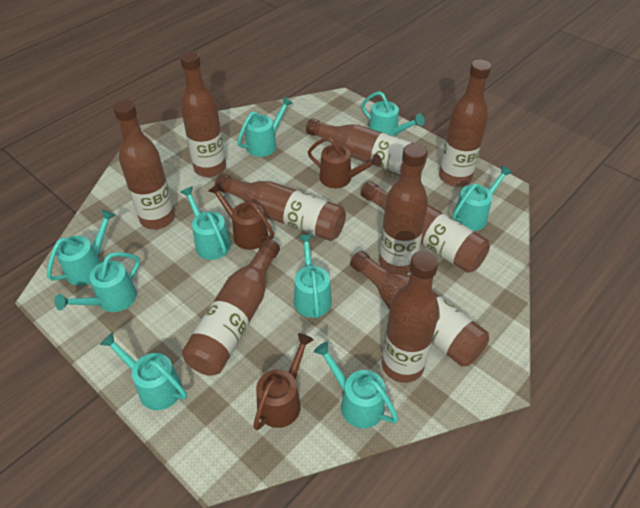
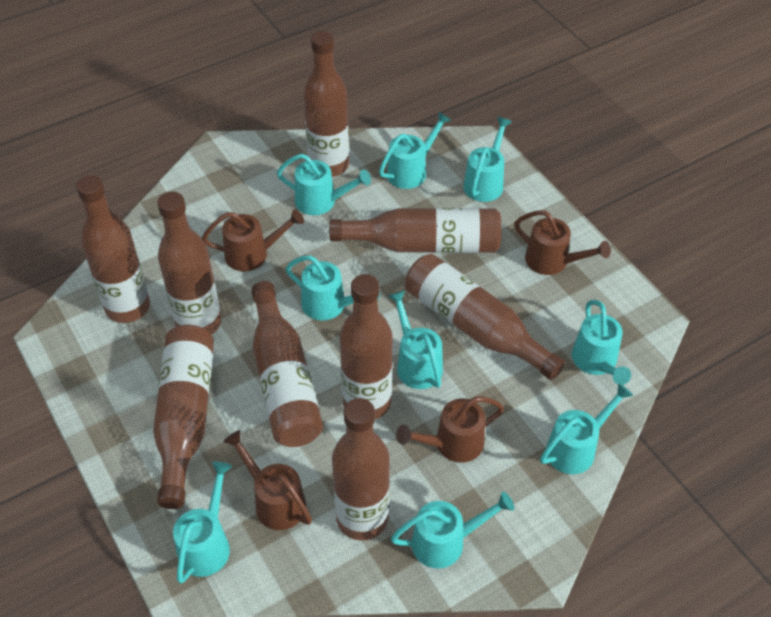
brown bottle: 10 -> 9
brown watering can: 3 -> 4

